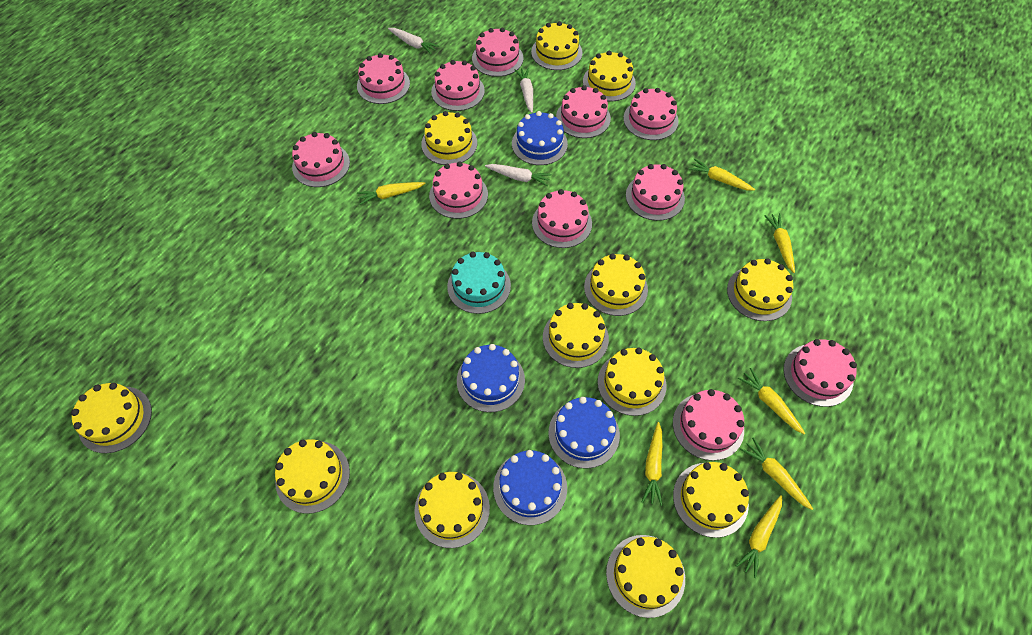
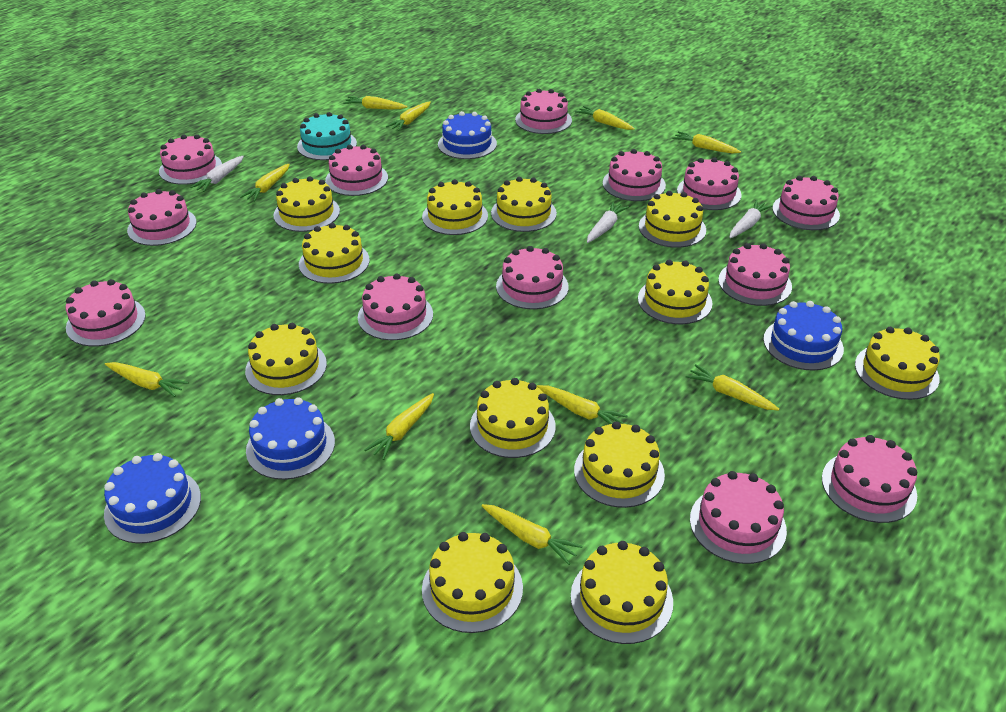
pink cake: 11 -> 13
yellow carrot: 7 -> 10

